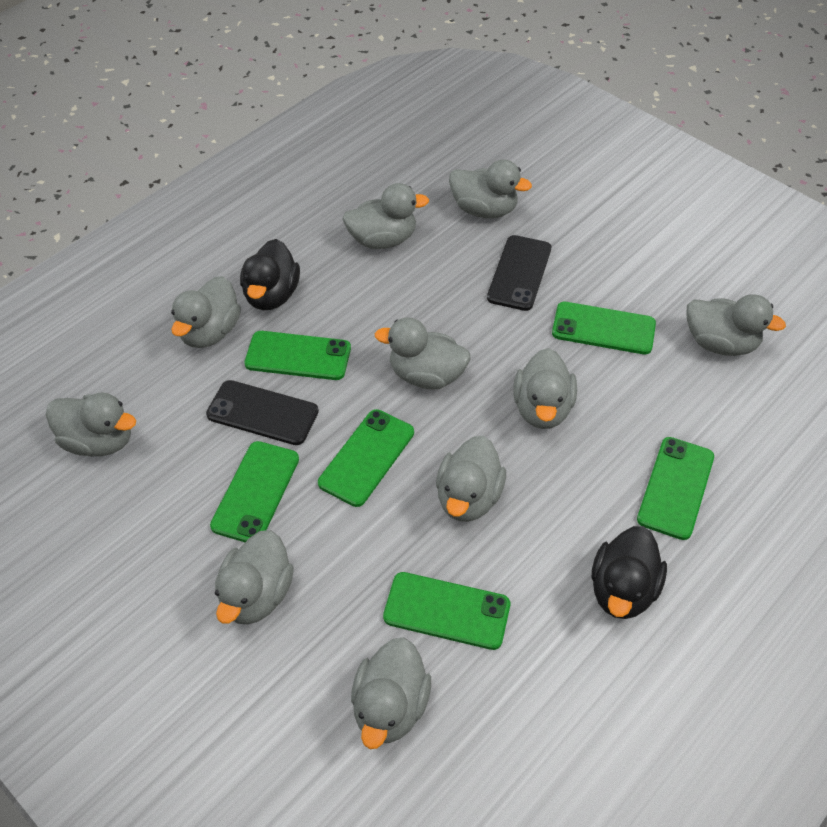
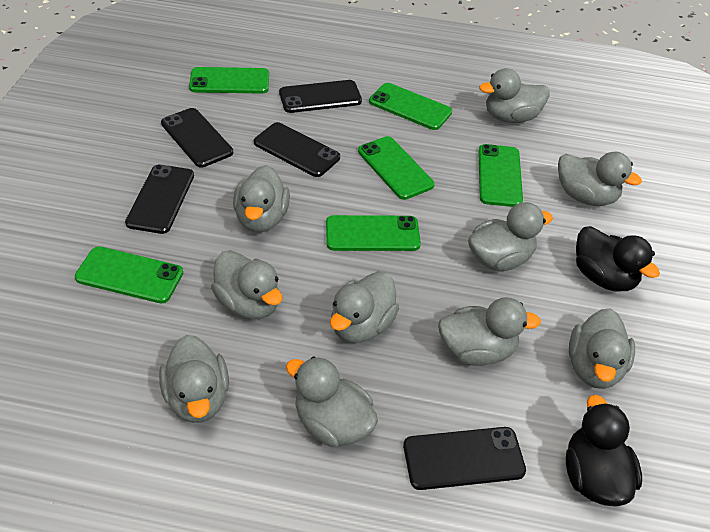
black phone: 2 -> 5

